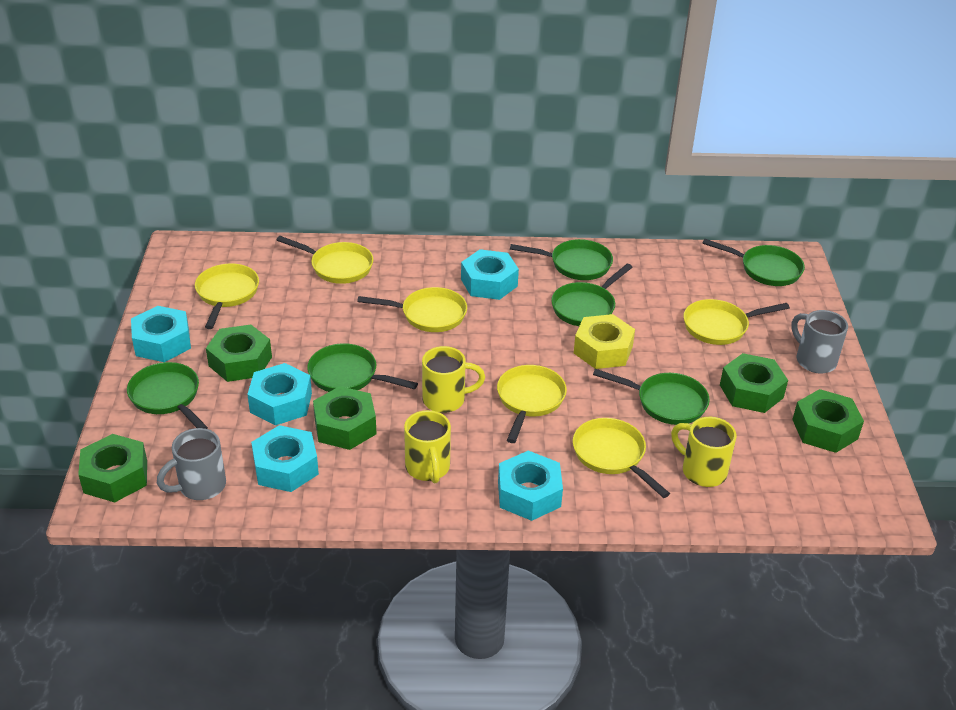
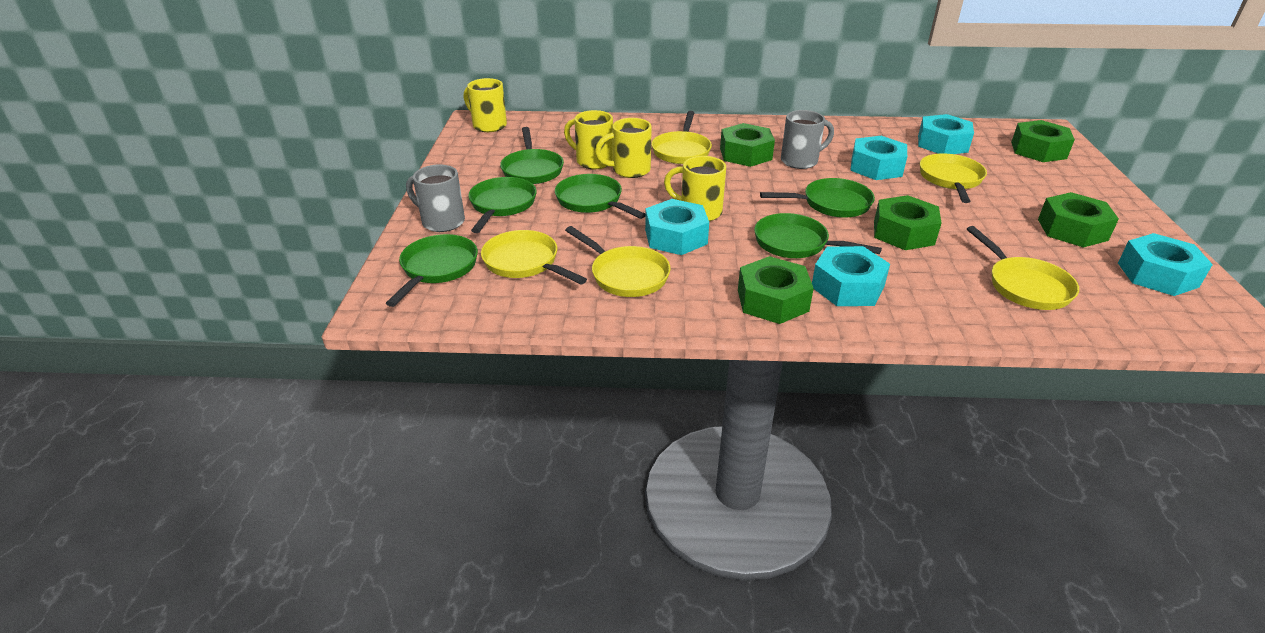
yellow mug: 3 -> 4
yellow nut: 1 -> 0
yellow pan: 6 -> 5

